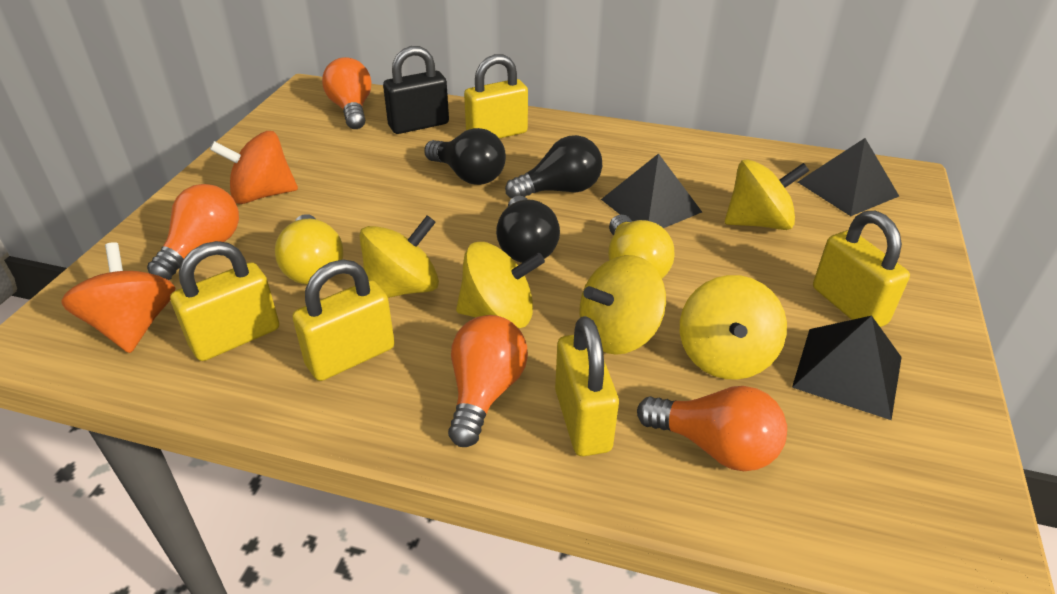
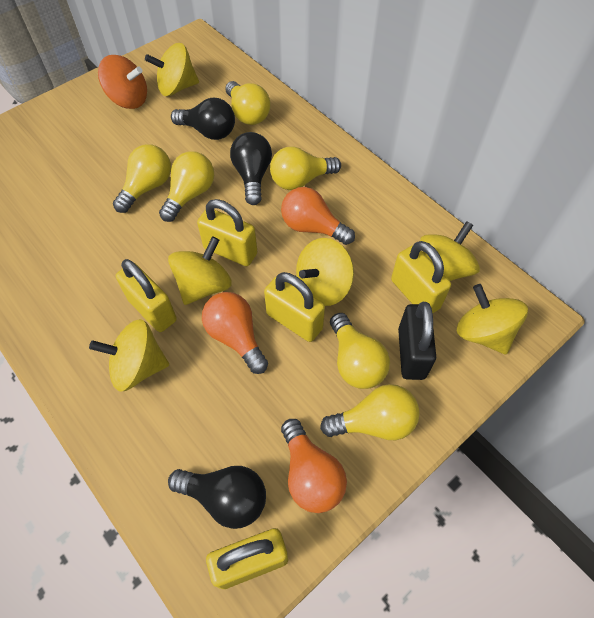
black pyramid: 3 -> 0
orange light bulb: 4 -> 3
orange spinning top: 2 -> 1
yellow light bulb: 2 -> 6
yellow spinning top: 5 -> 6

